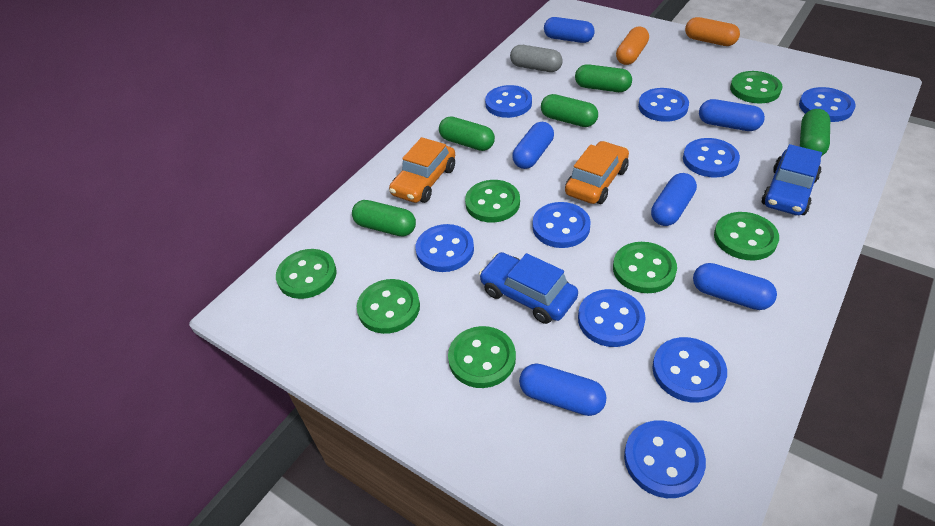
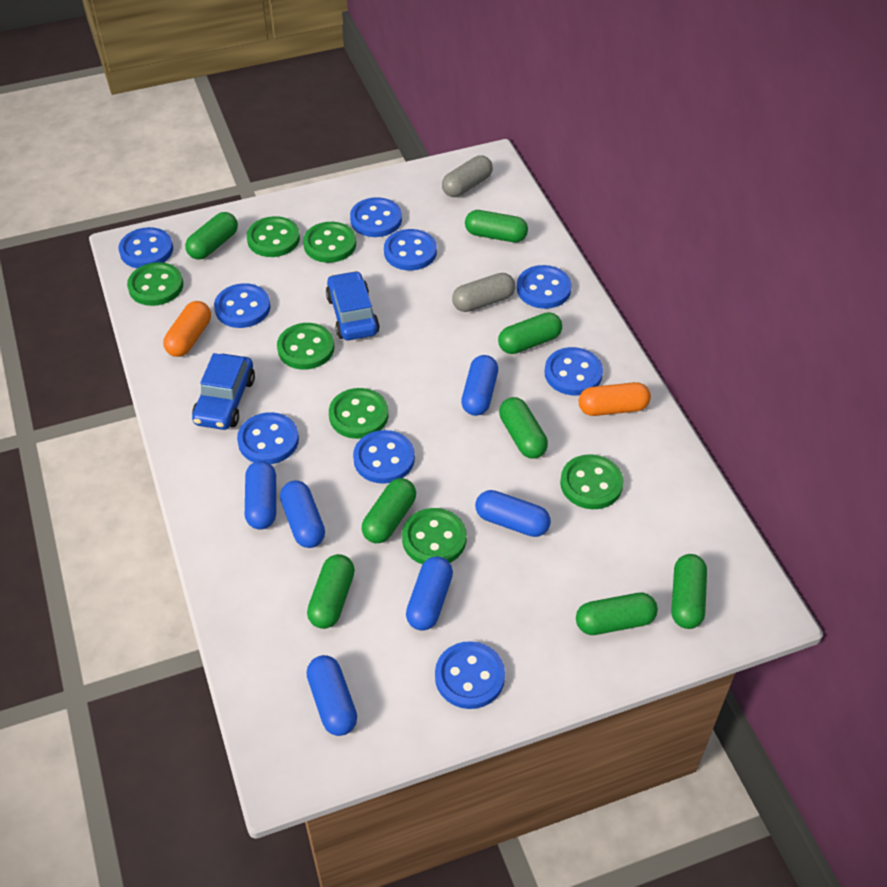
green capsule: 5 -> 8
grey capsule: 1 -> 2
orange car: 2 -> 0

